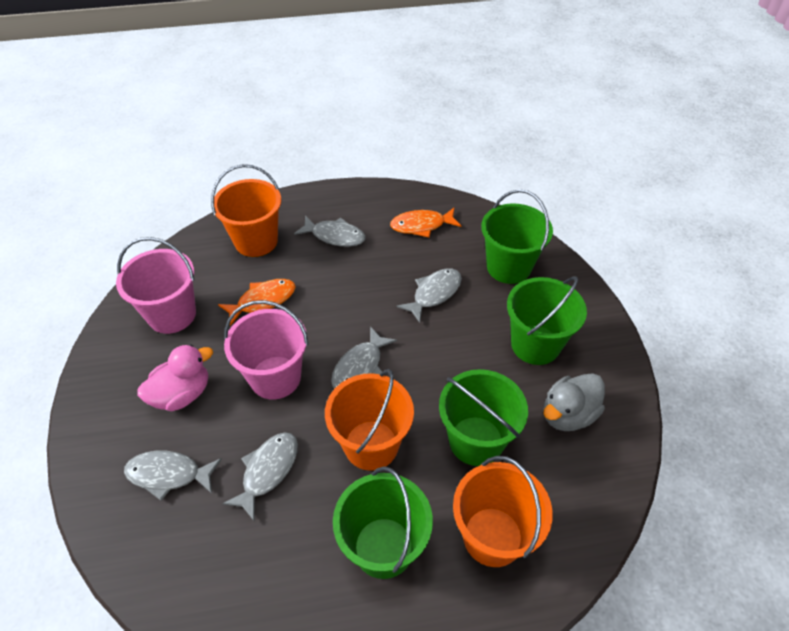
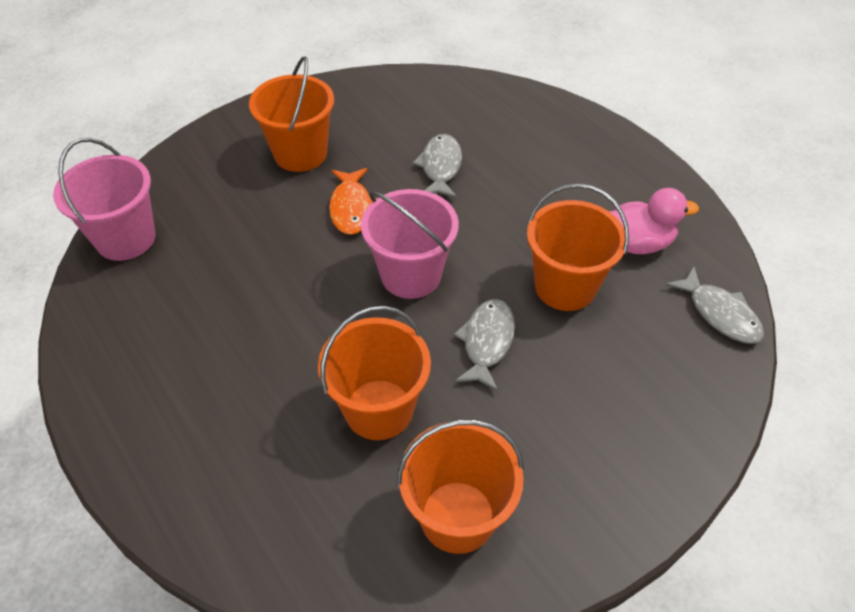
green bucket: 4 -> 0
grey duck: 1 -> 0
grey fish: 5 -> 3
orange bucket: 3 -> 4
orange fish: 2 -> 1

